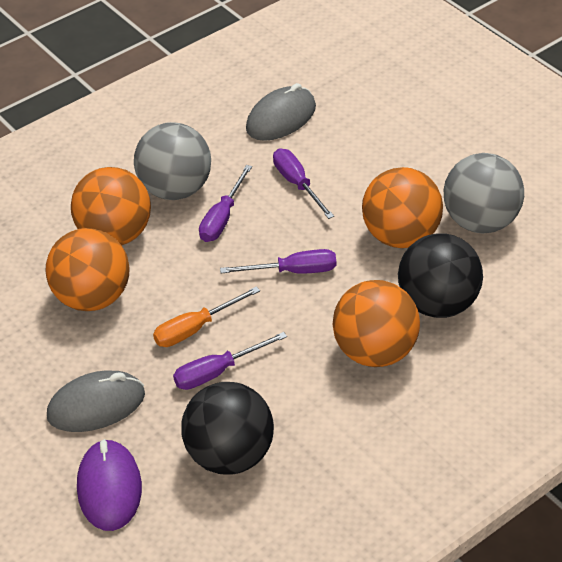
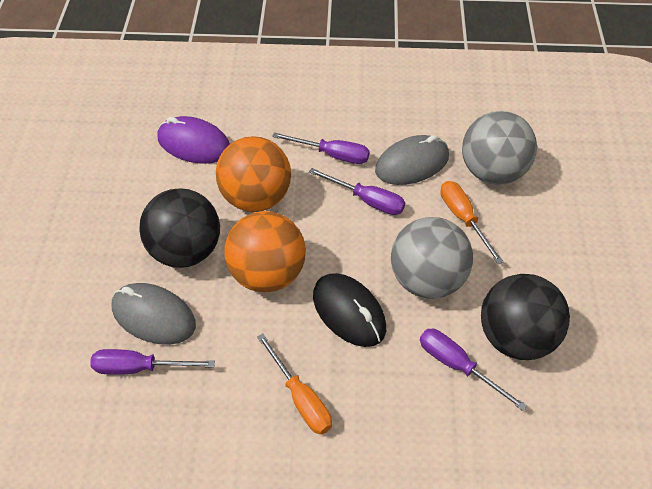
black mouse: 0 -> 1
orange ball: 4 -> 2
orange screwdriver: 1 -> 2

